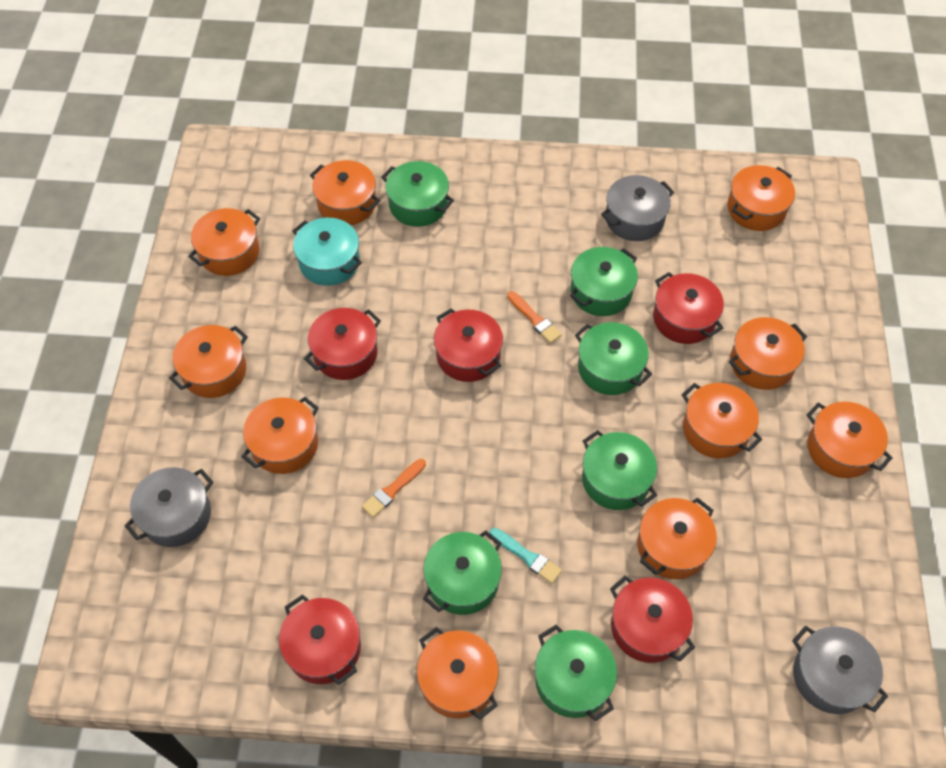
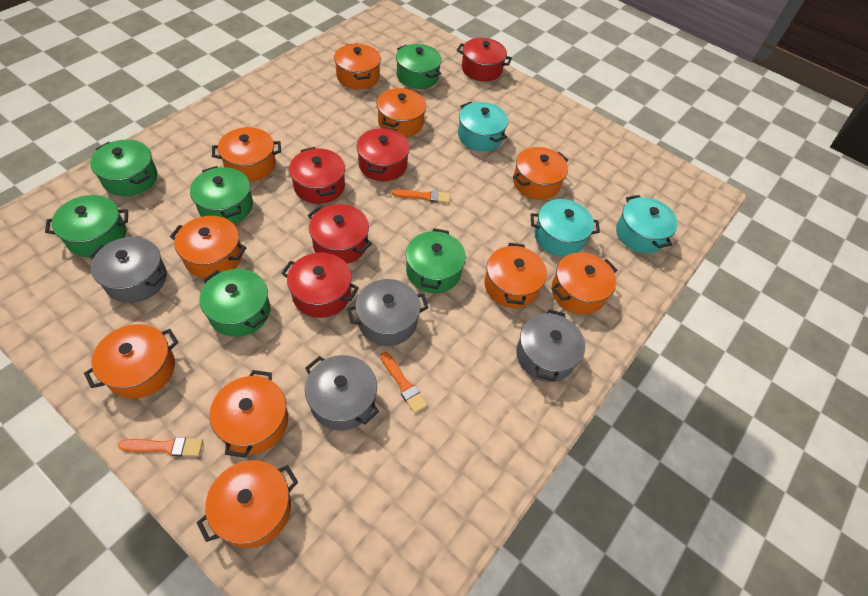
grey pot: 3 -> 4
orange brush: 2 -> 3
turquoise brush: 1 -> 0
turquoise pot: 1 -> 3

